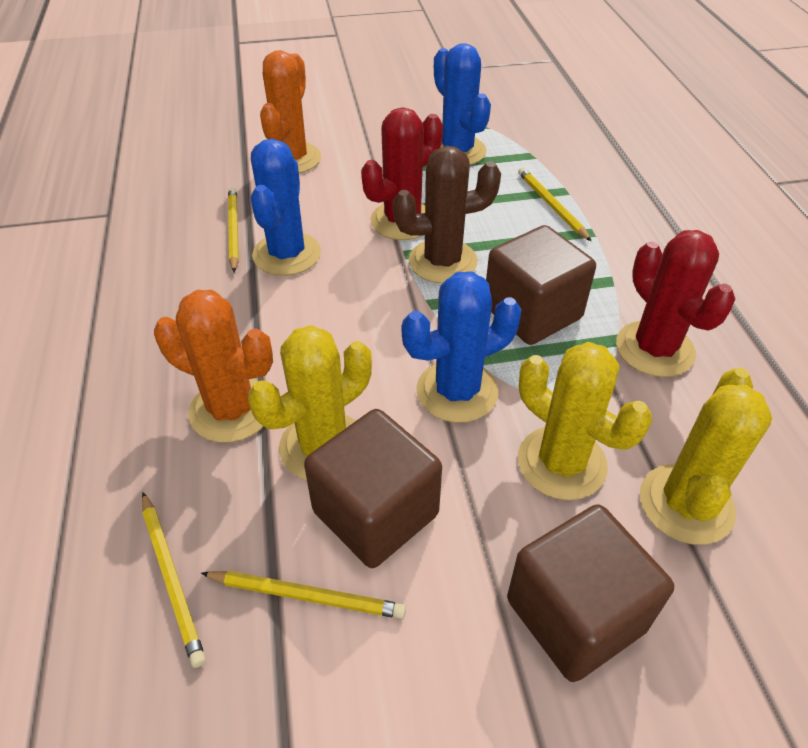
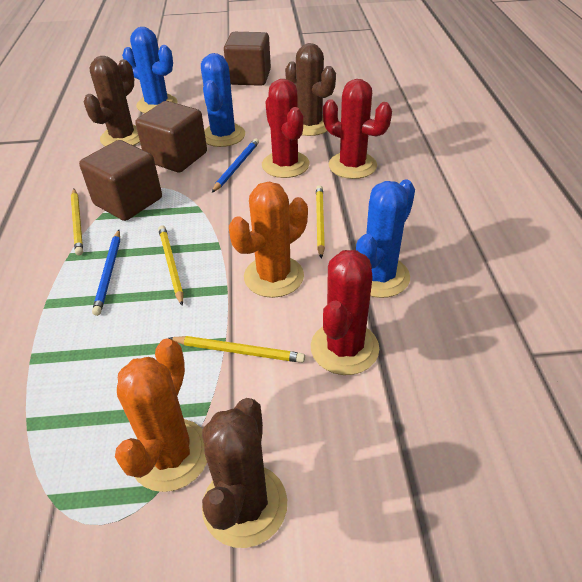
blue pencil: 0 -> 2
brown cactus: 1 -> 3
red cactus: 2 -> 3
yellow cactus: 3 -> 0

